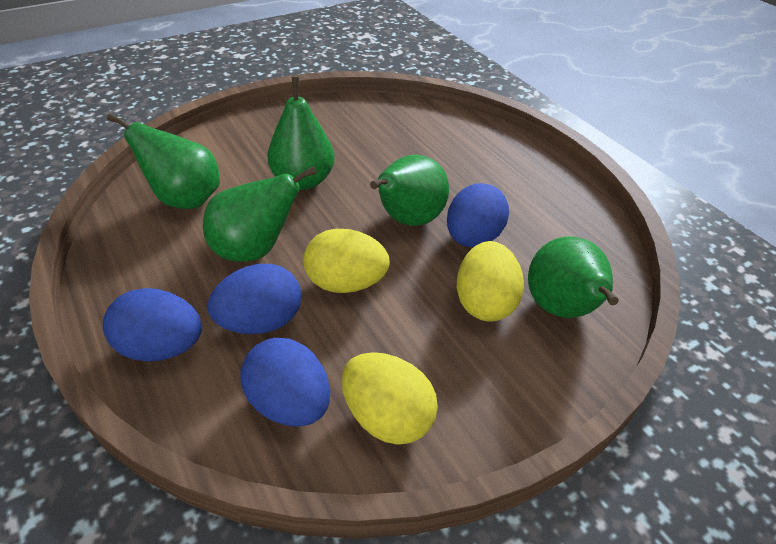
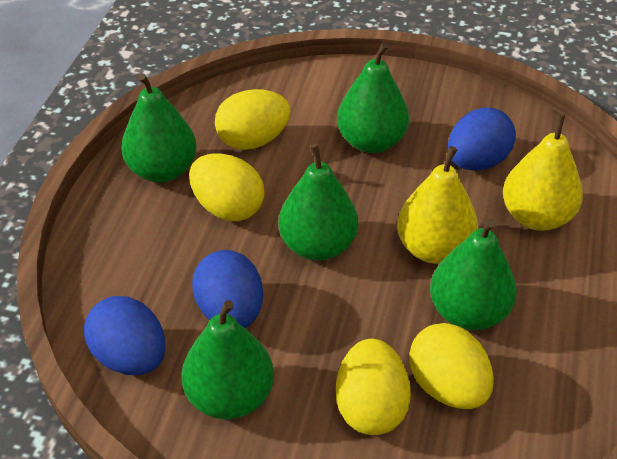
blue egg: 4 -> 3
yellow egg: 3 -> 4
yellow pear: 0 -> 2

